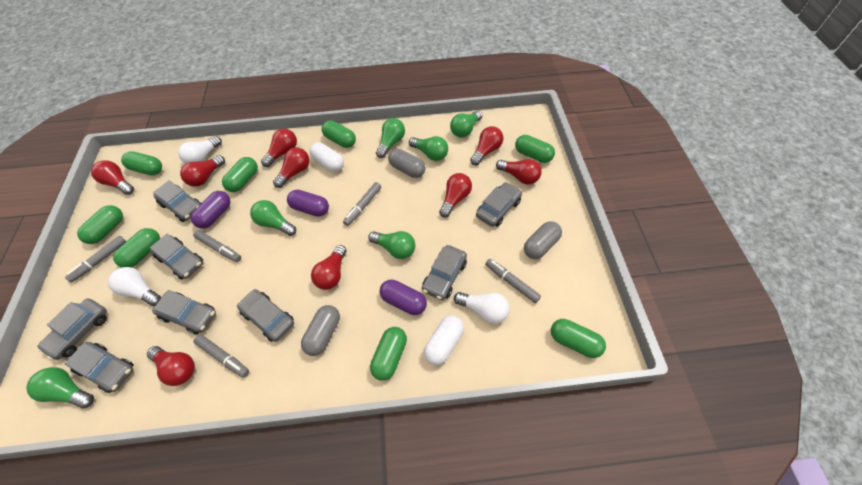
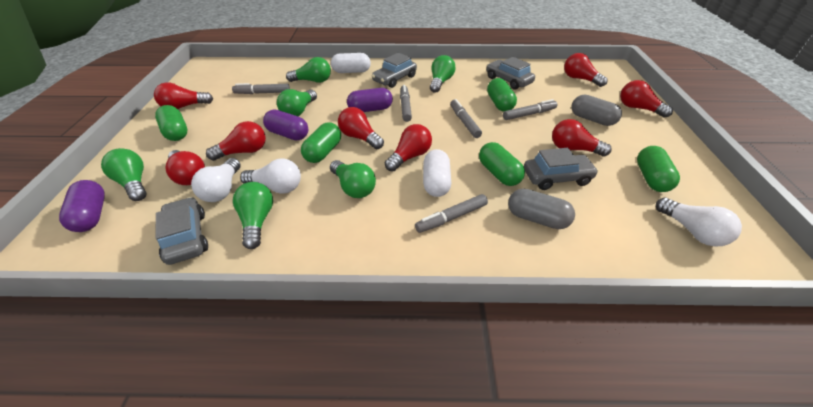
green capsule: 8 -> 5
grey capsule: 3 -> 2
grey car: 8 -> 4
red light bulb: 9 -> 8

